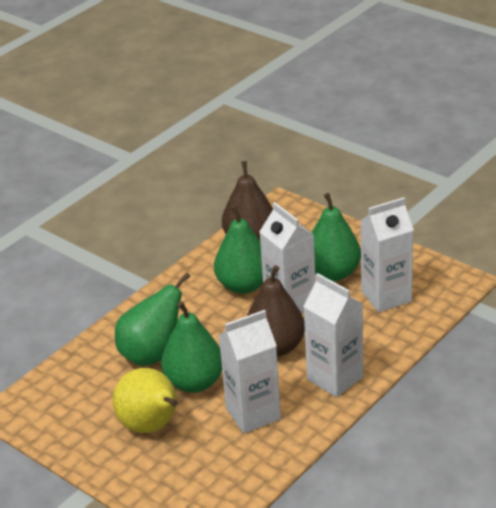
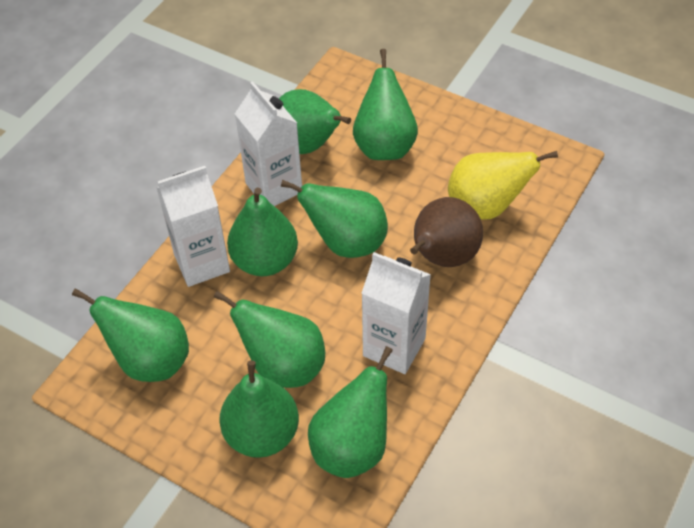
brown pear: 2 -> 1
green pear: 4 -> 8
white carton: 4 -> 3

